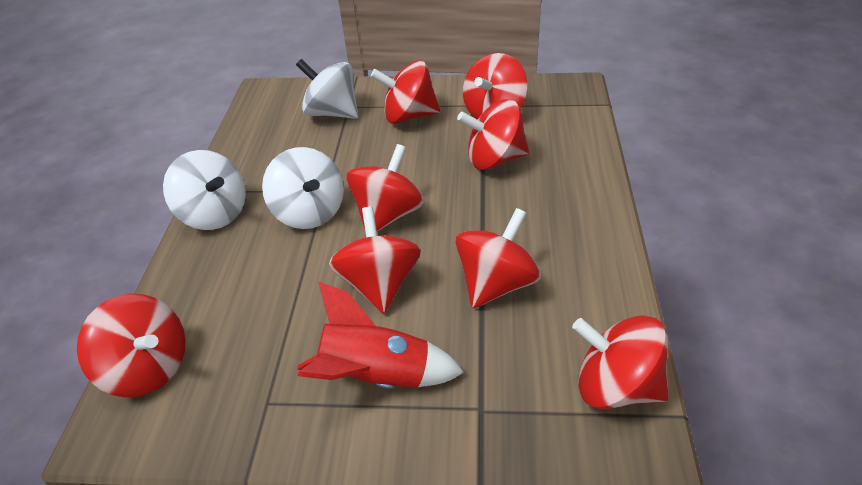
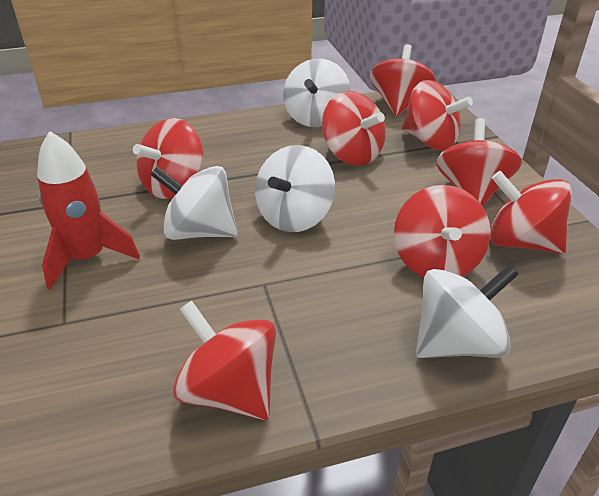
white spinning top: 3 -> 4

